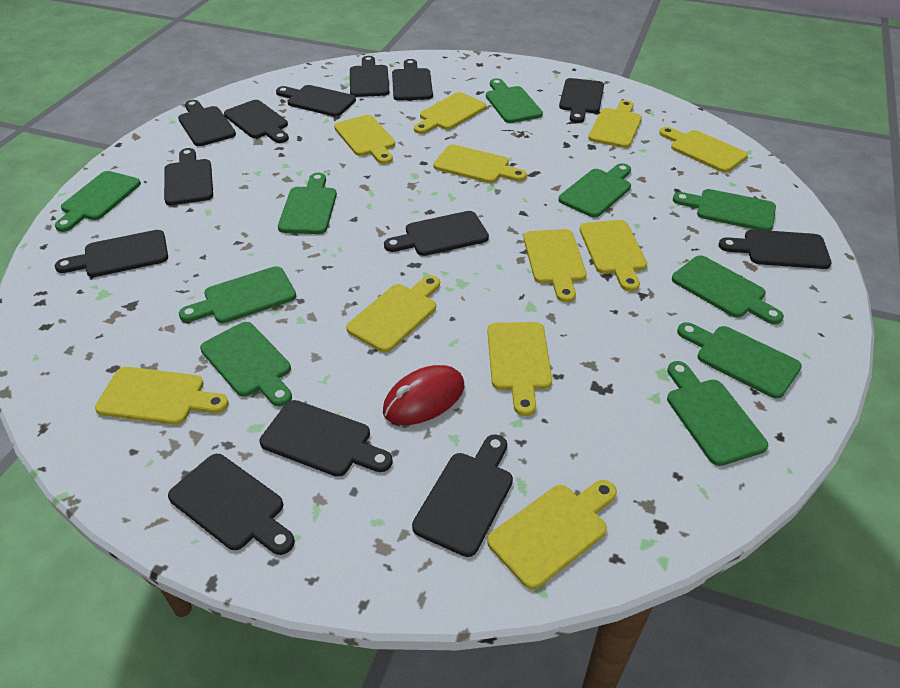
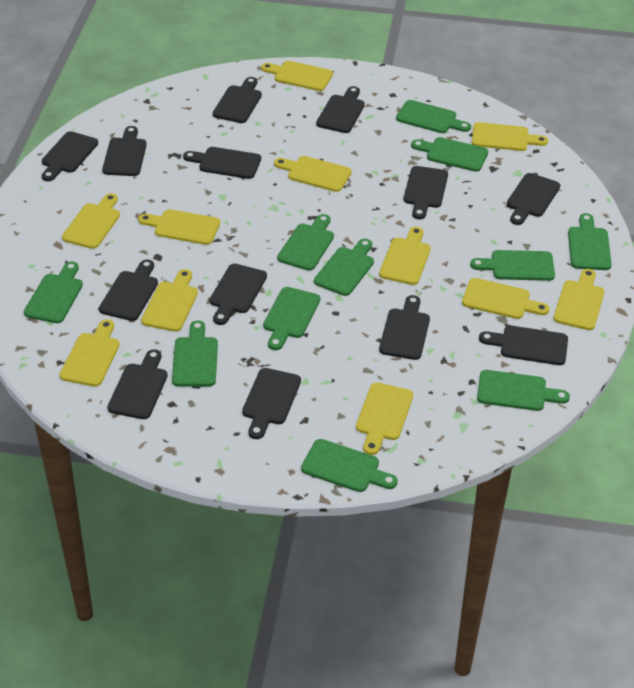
green cutting board: 10 -> 11
red mouse: 1 -> 0

